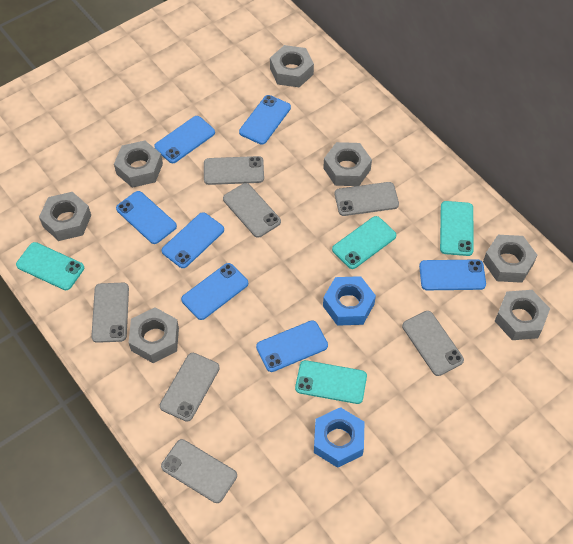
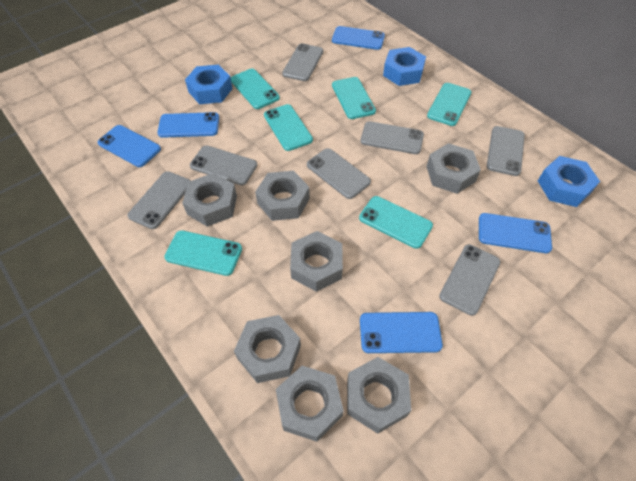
blue nut: 2 -> 3
blue phone: 7 -> 5
turquoise phone: 4 -> 6

